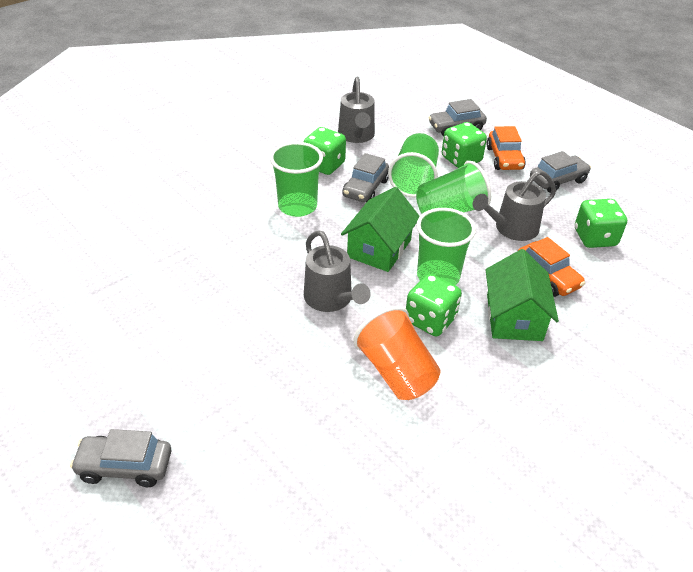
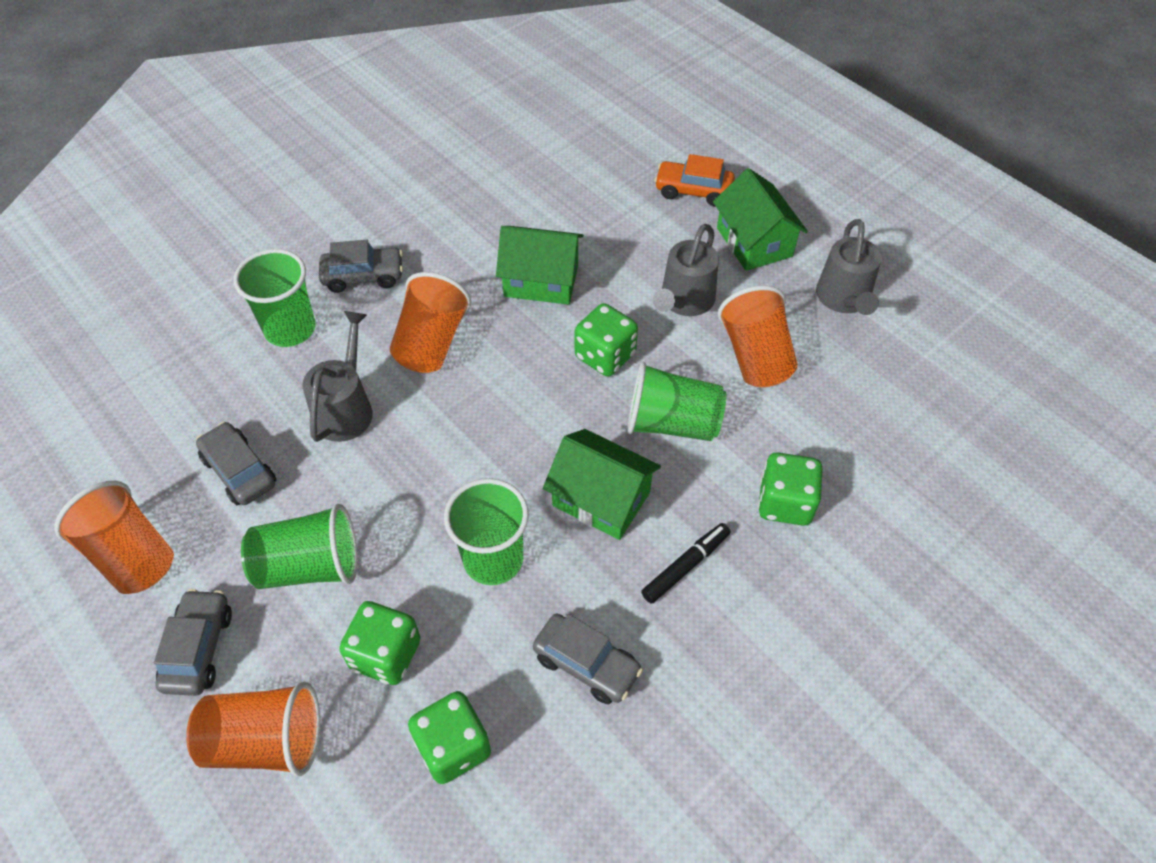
black marker: 0 -> 1
green house: 2 -> 3
orange car: 2 -> 1
orange cup: 1 -> 4

